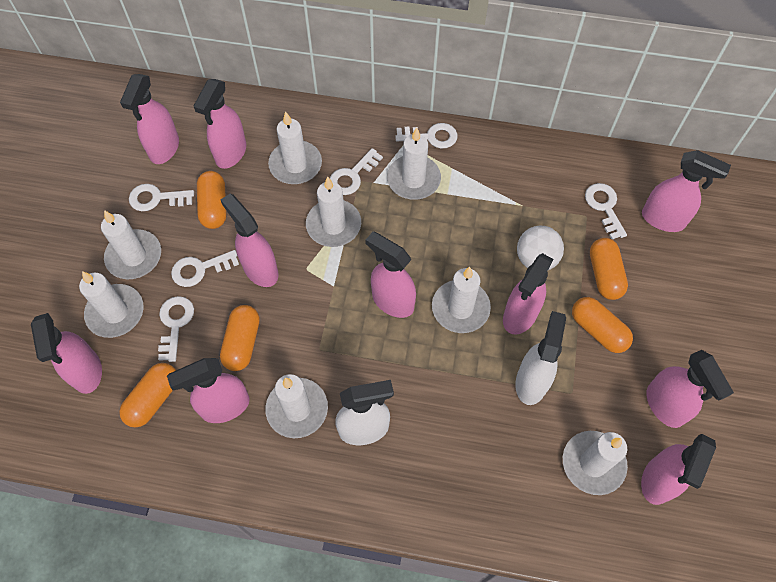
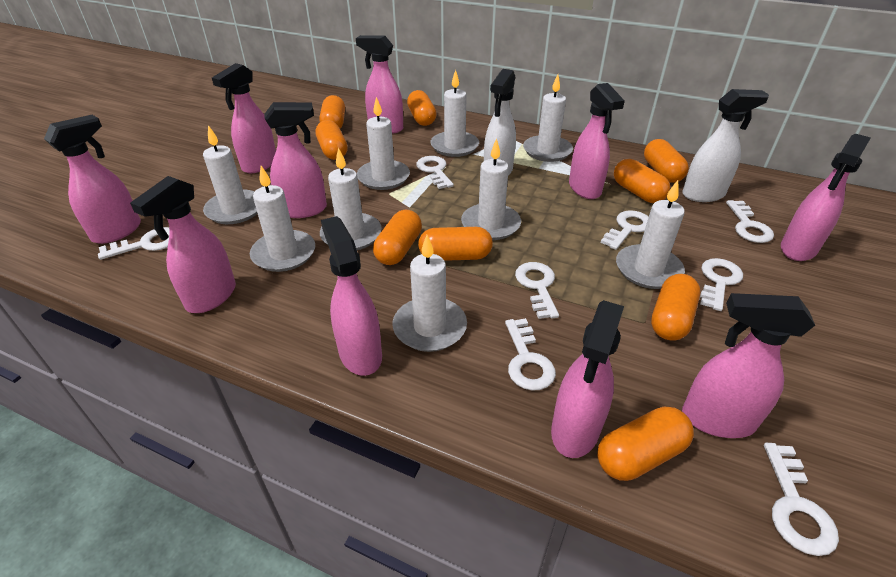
orange capsule: 5 -> 9
white ball: 1 -> 0
white candle: 8 -> 9
white key: 6 -> 8

